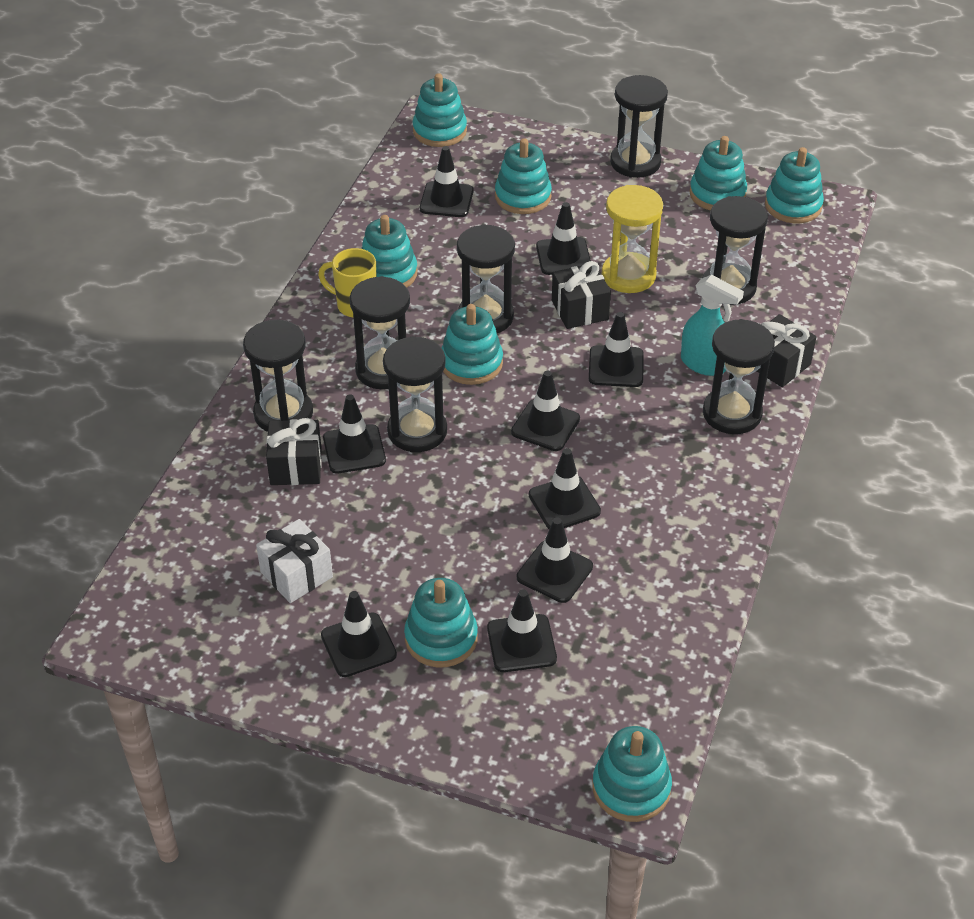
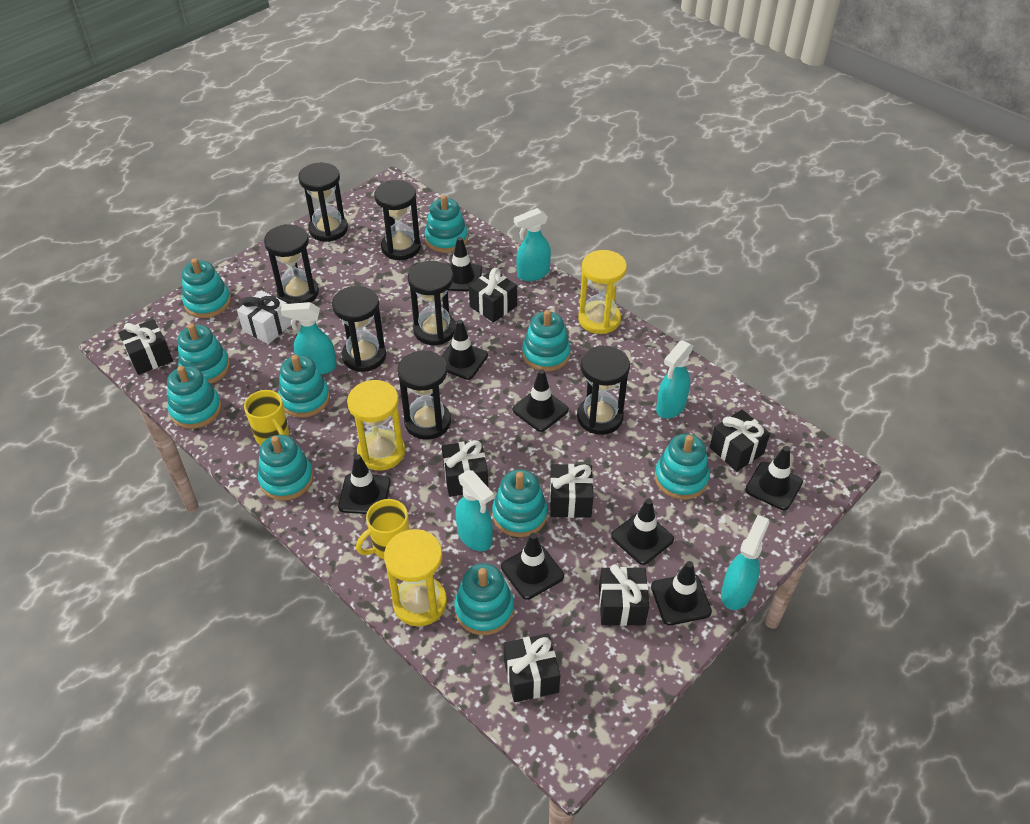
black gift: 3 -> 7
black traffic cone: 9 -> 8
turquoise spray bottle: 1 -> 5
turquoise stacking toy: 8 -> 10
yellow hourglass: 1 -> 3
yellow mug: 1 -> 2

